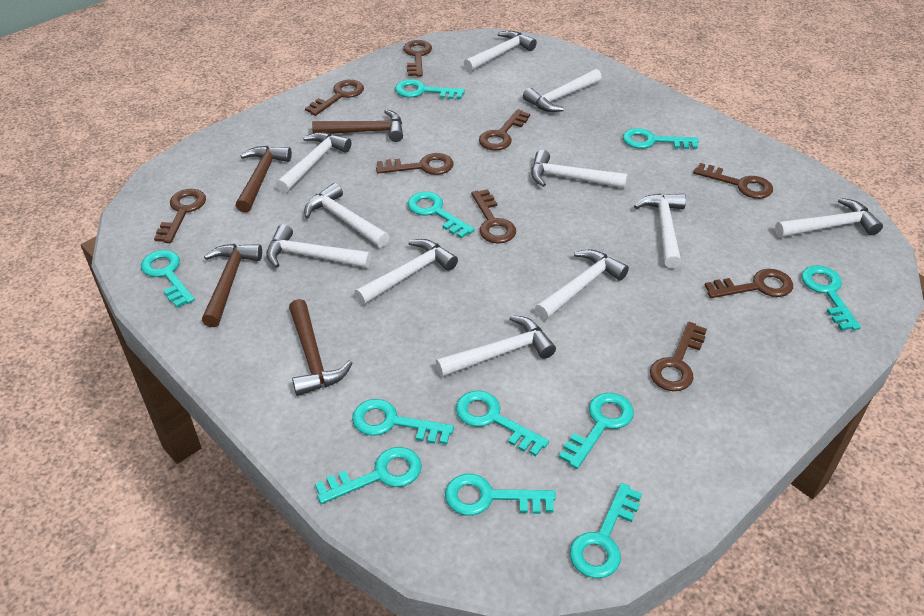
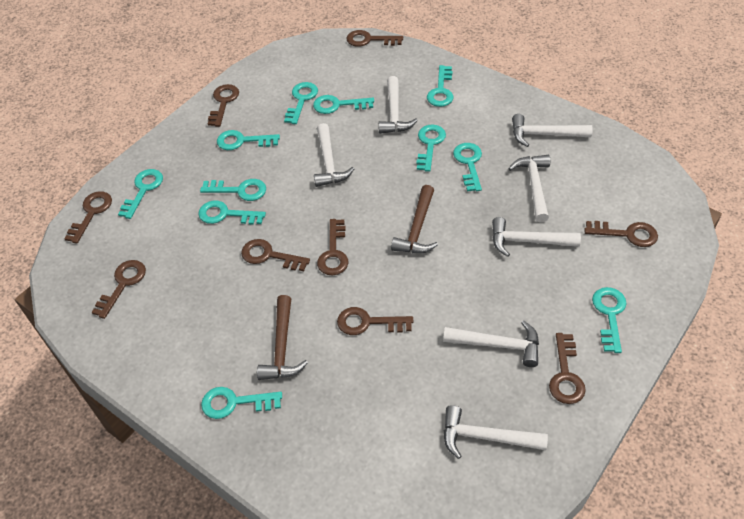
brown hammer: 4 -> 2
white hammer: 11 -> 7

